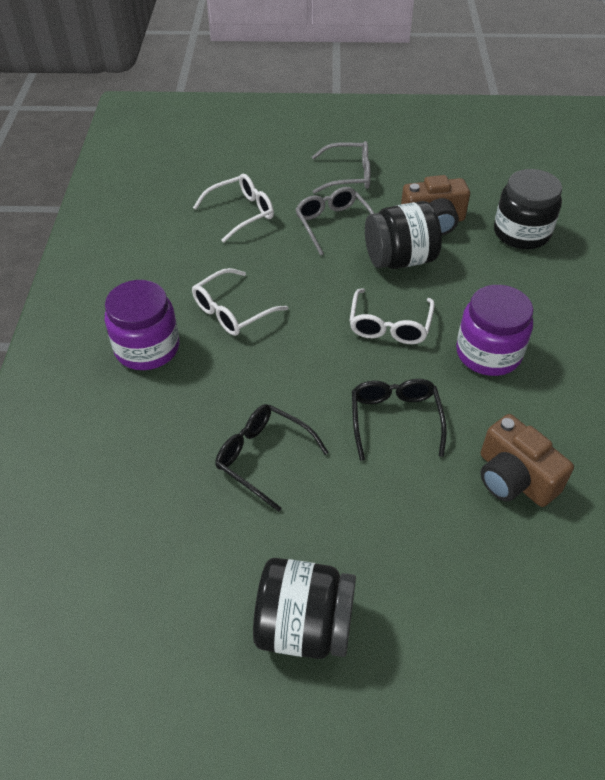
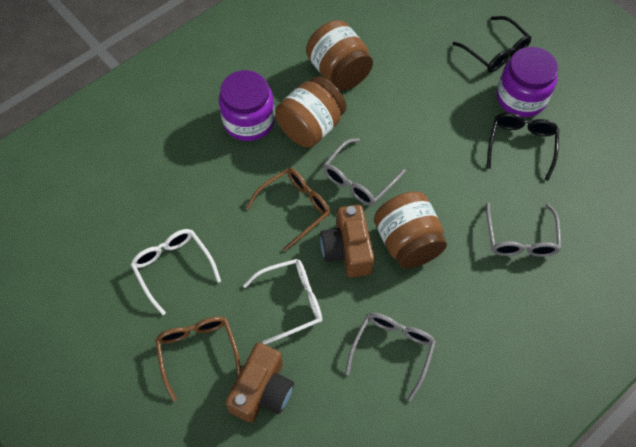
black jar: 3 -> 0
brown glasses: 0 -> 2
brown jar: 0 -> 3
grey glasses: 2 -> 3
white glasses: 3 -> 2

